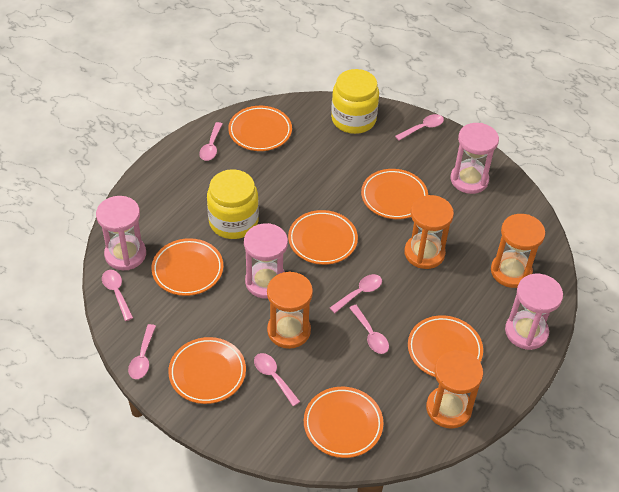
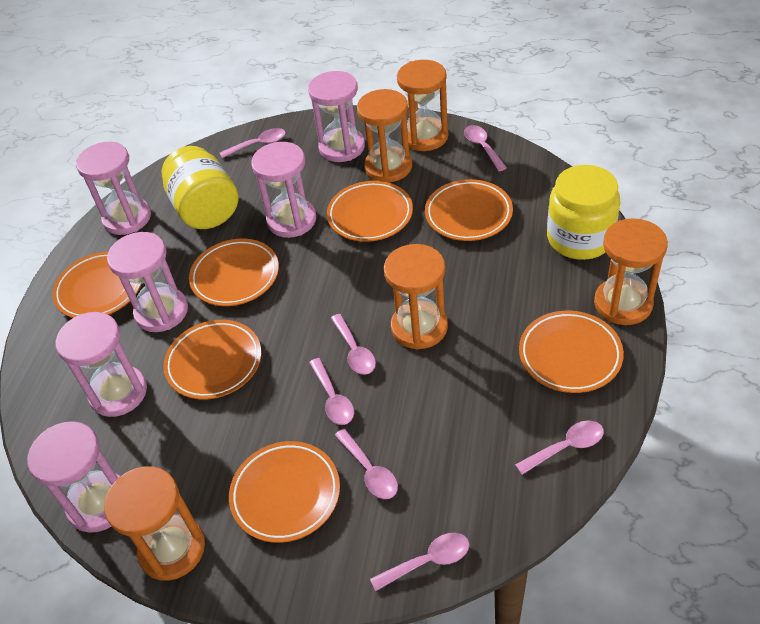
orange hourglass: 4 -> 5
pink hourglass: 4 -> 6

